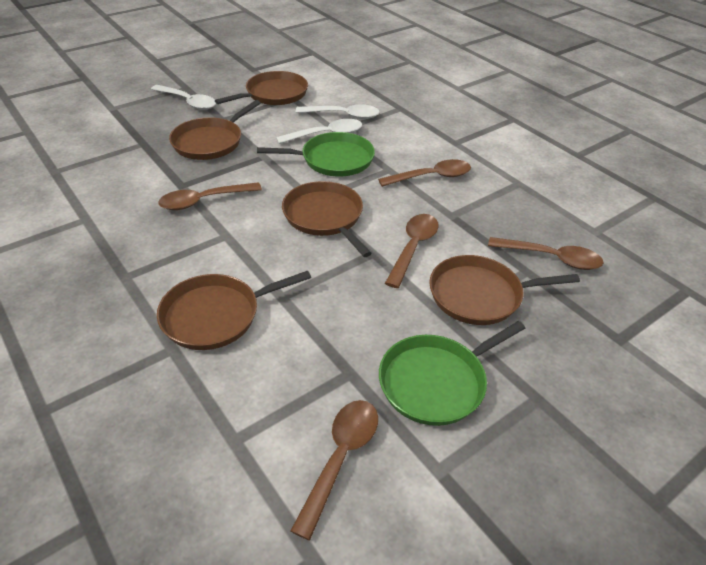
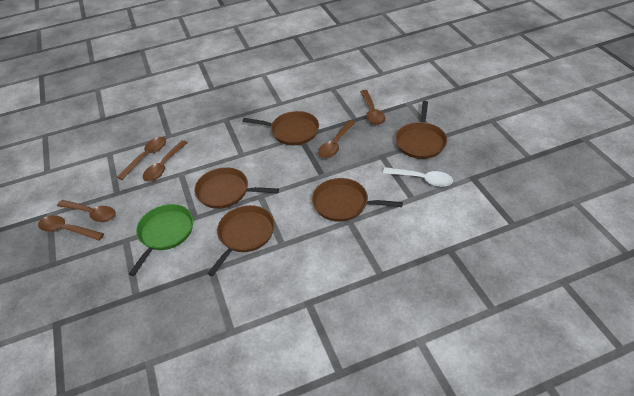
brown spoon: 5 -> 6
green pan: 2 -> 1
white spoon: 3 -> 1

